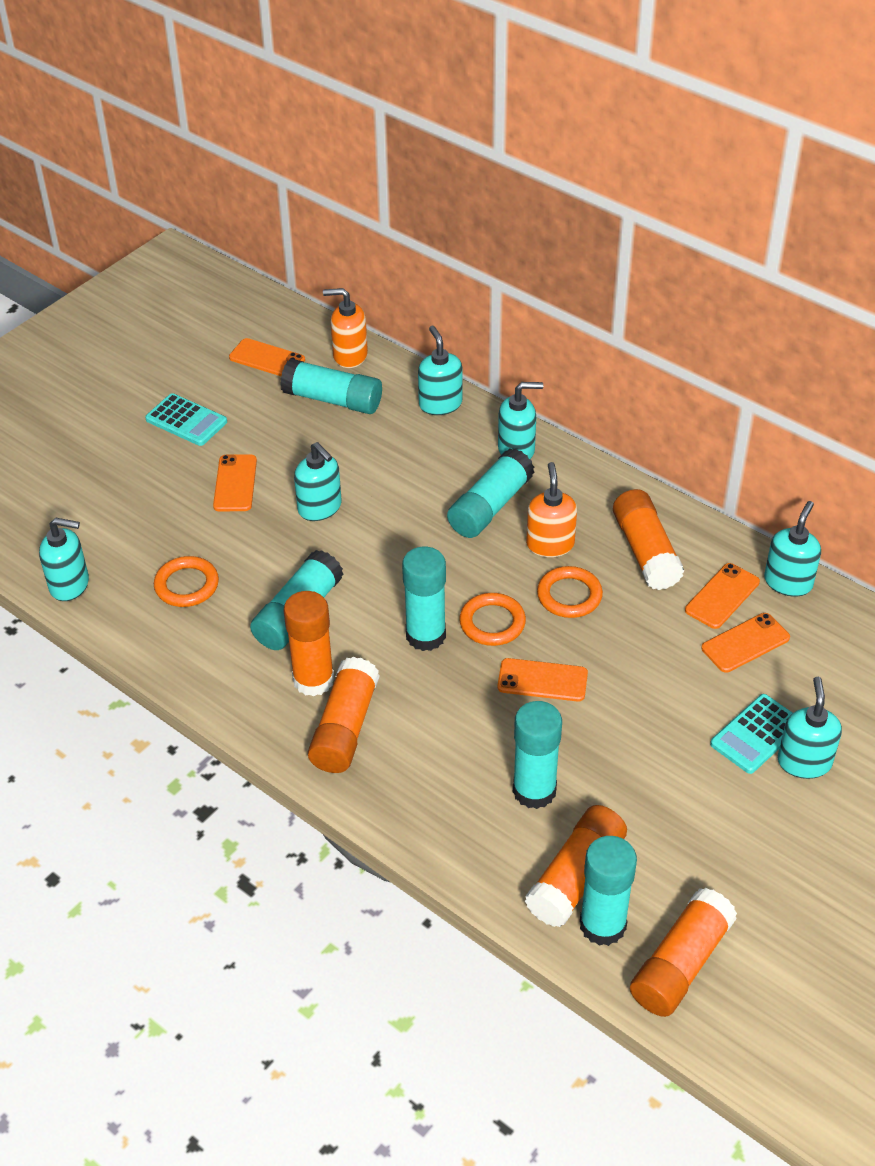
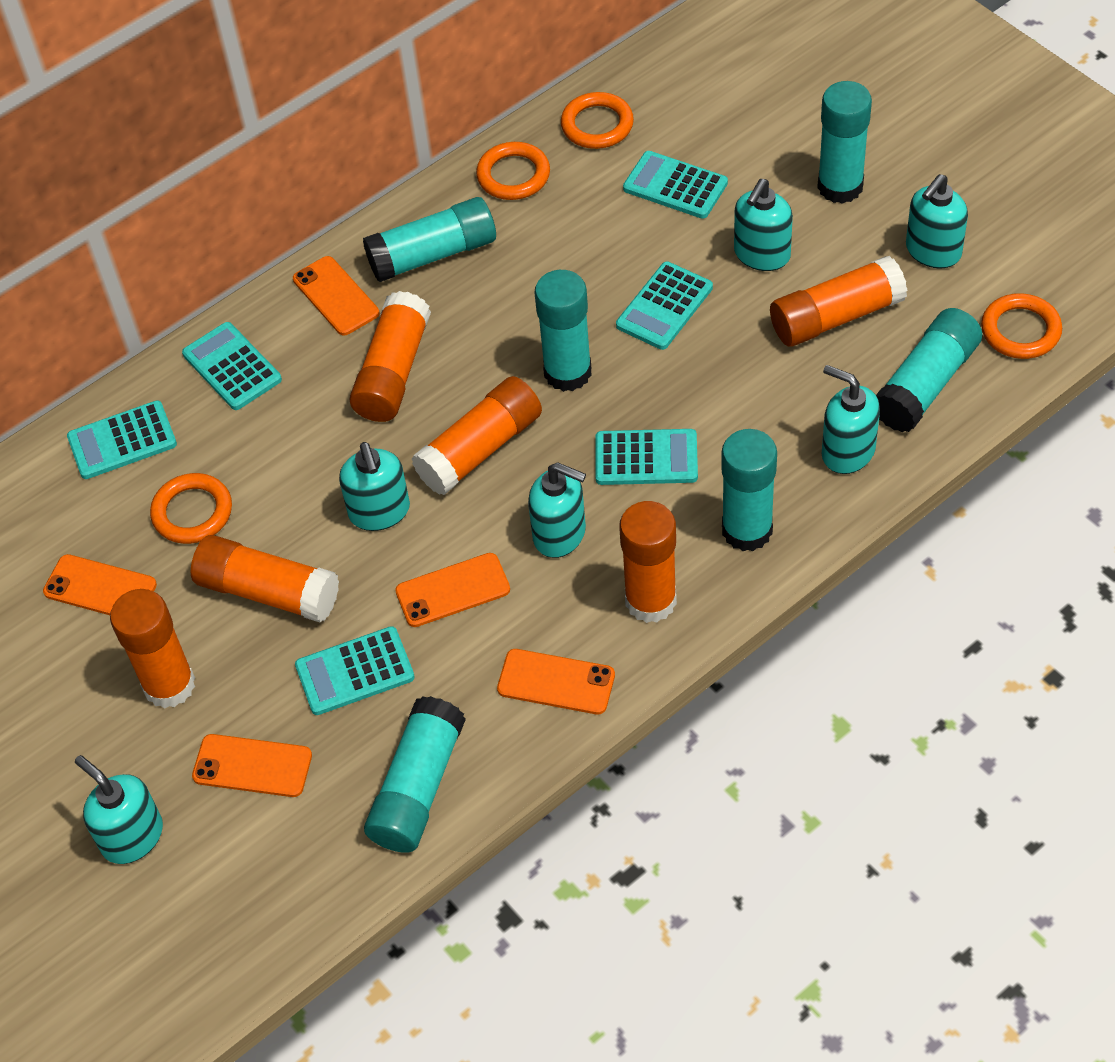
orange glue stick: 5 -> 6
orange ring: 3 -> 4
orange soap dispenser: 2 -> 0
turquoise calculator: 2 -> 6

